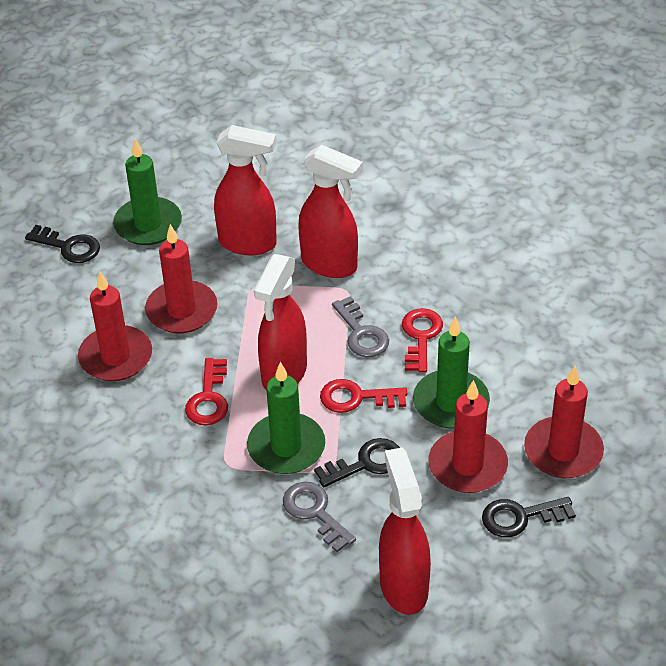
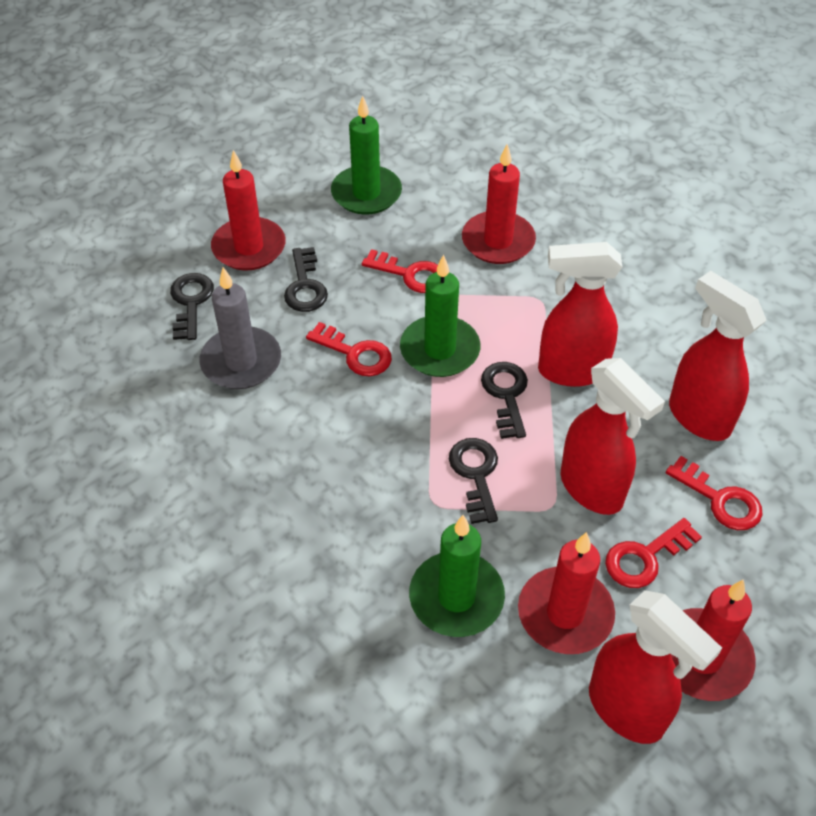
black key: 3 -> 4
grey candle: 0 -> 1
grey key: 2 -> 0
red key: 3 -> 4

